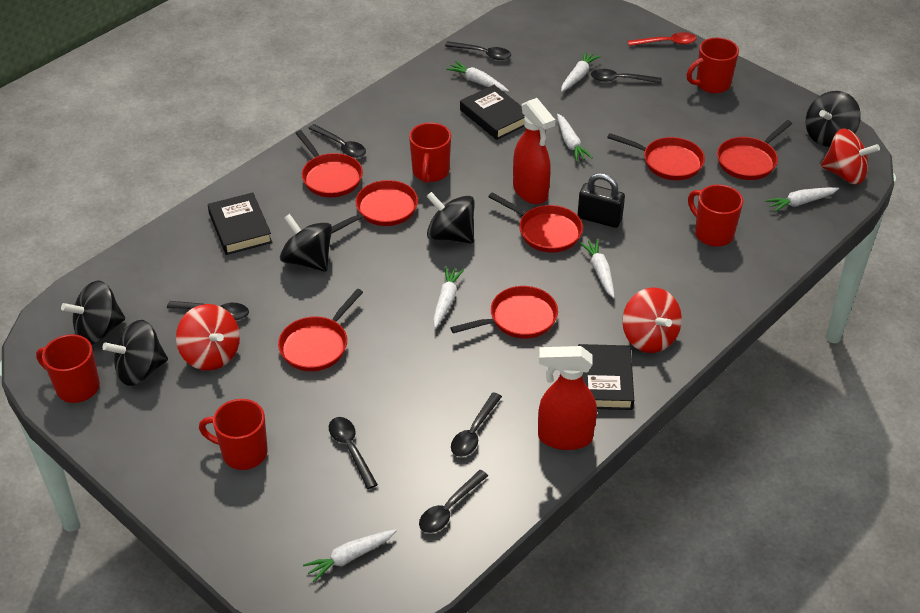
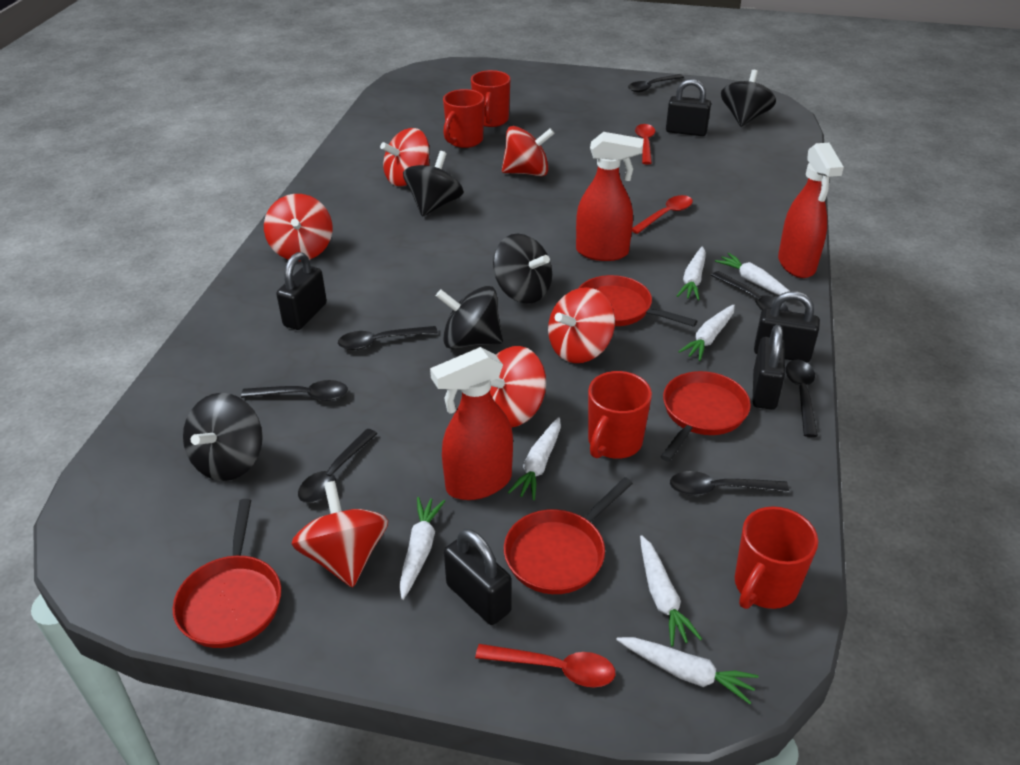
black book: 3 -> 0
black padlock: 1 -> 5
red mug: 5 -> 4
red pan: 7 -> 4
red spinning top: 3 -> 6
red spoon: 1 -> 3
red spray bottle: 2 -> 3

